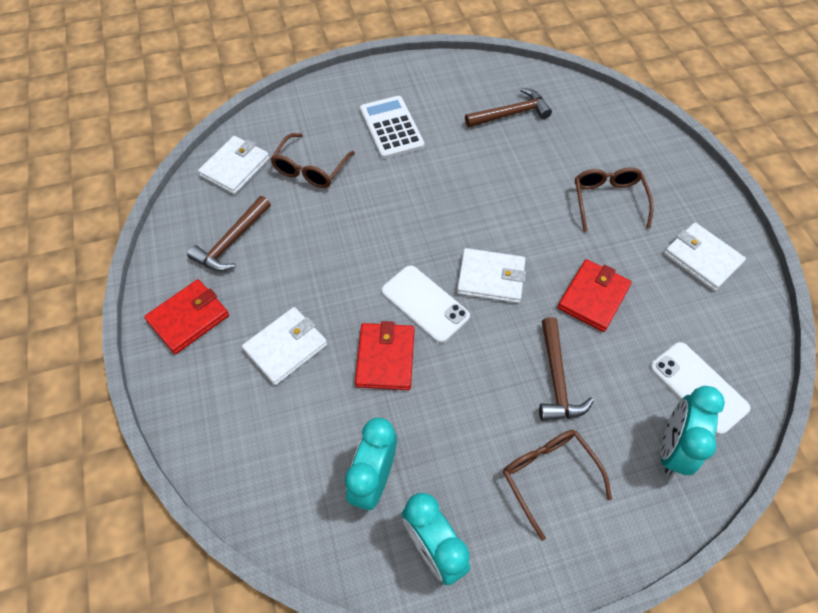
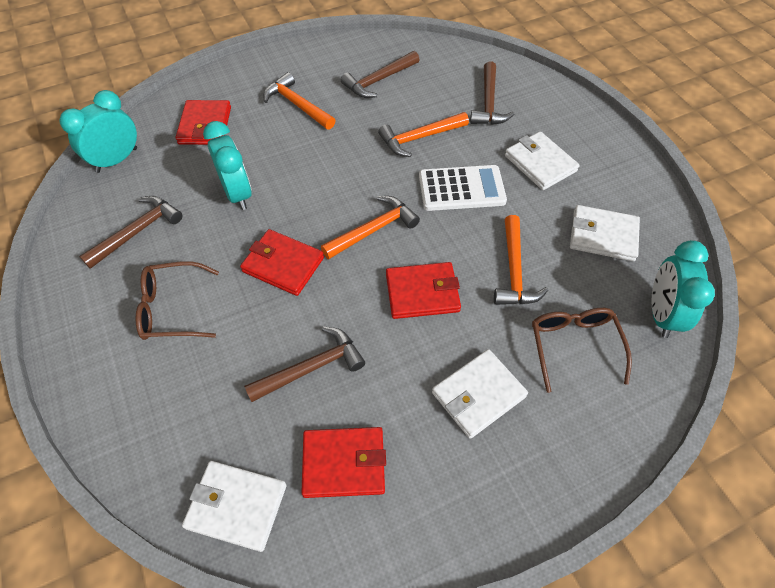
brown glasses: 3 -> 2
brown hammer: 3 -> 4
orange hammer: 0 -> 4
red wallet: 3 -> 4
white phone: 2 -> 0

